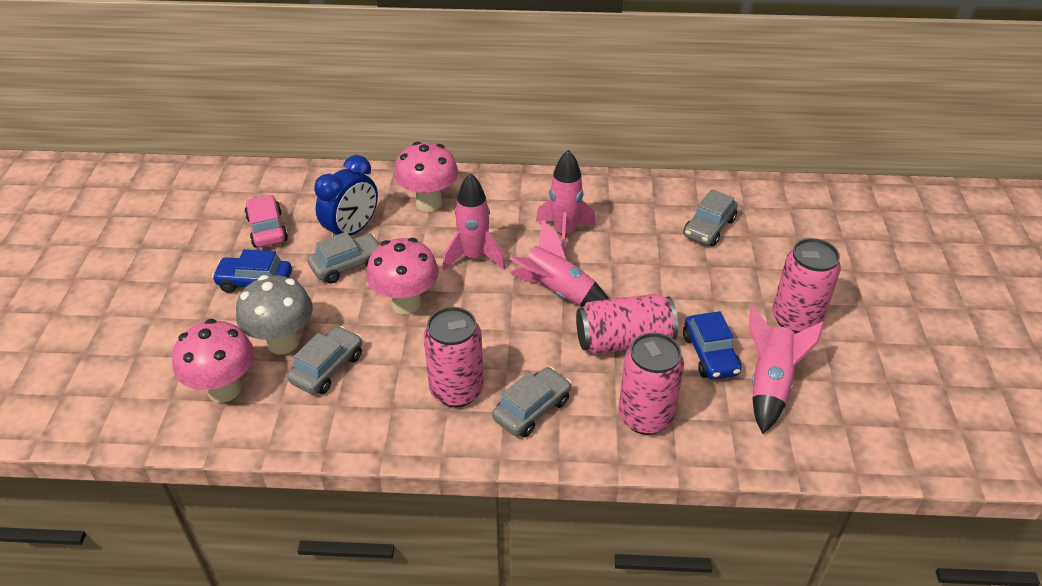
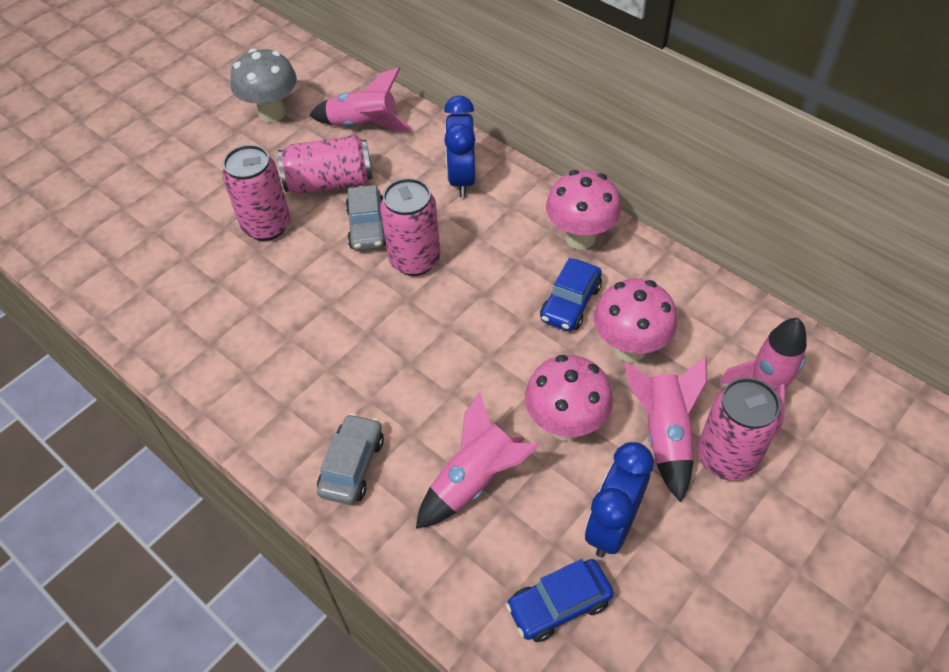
blue clock: 1 -> 2
grey car: 4 -> 2
pink car: 1 -> 0

